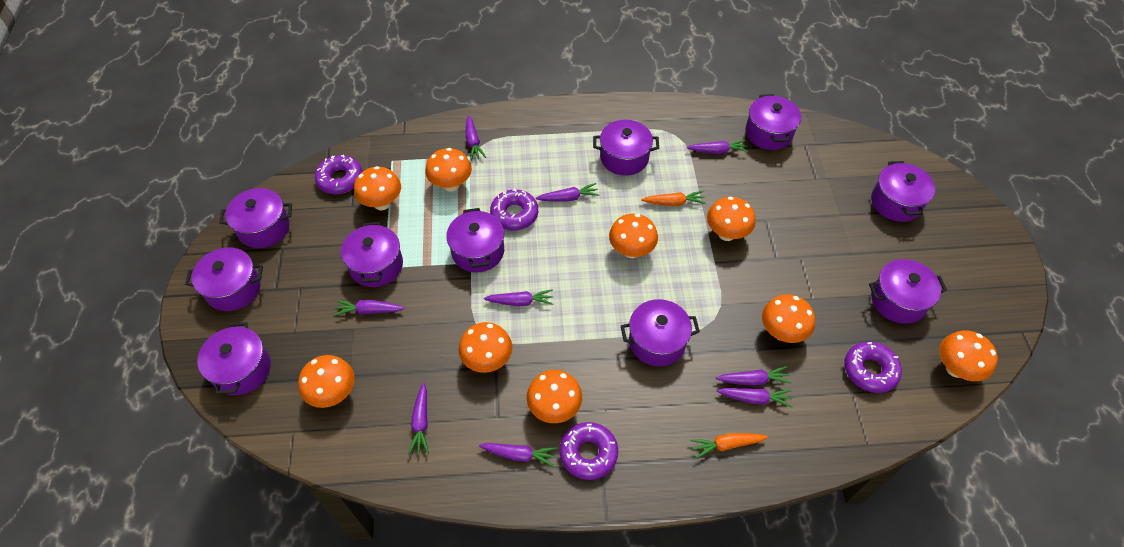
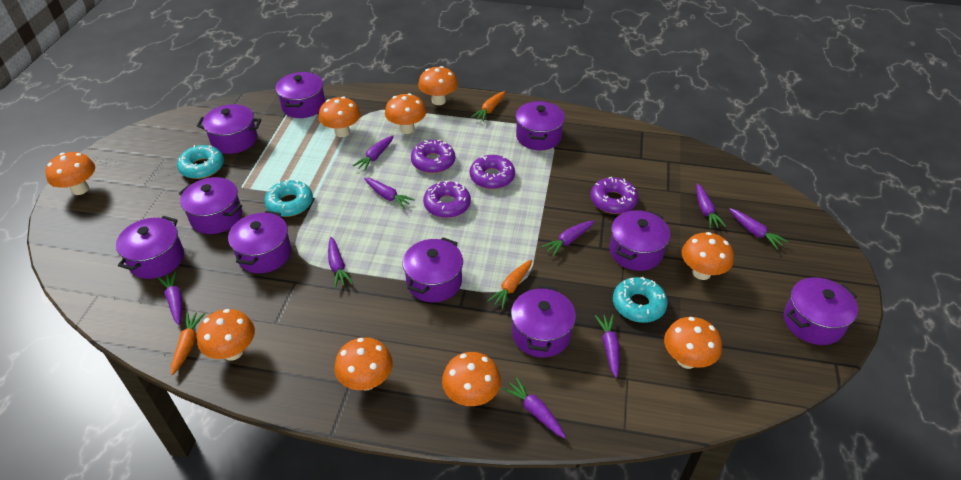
orange carrot: 2 -> 3
turquoise donut: 0 -> 3

